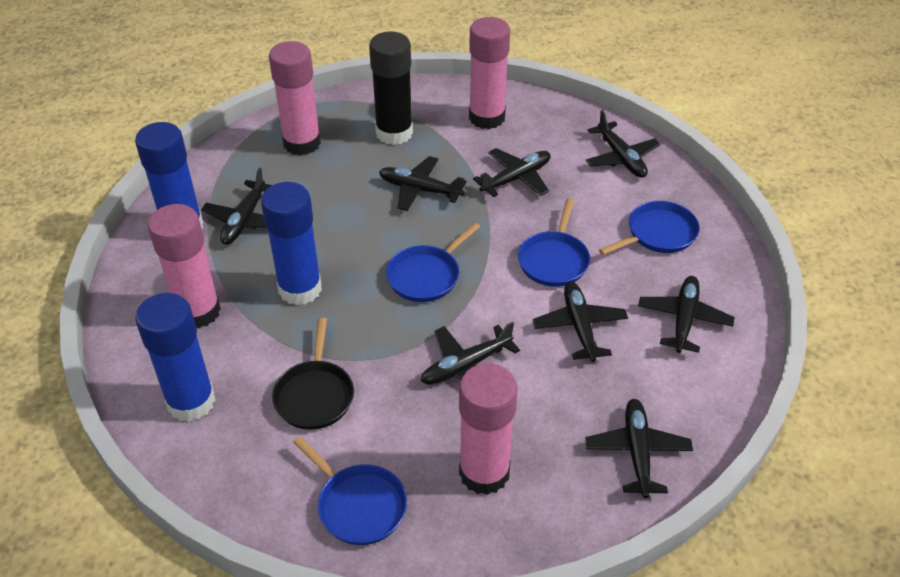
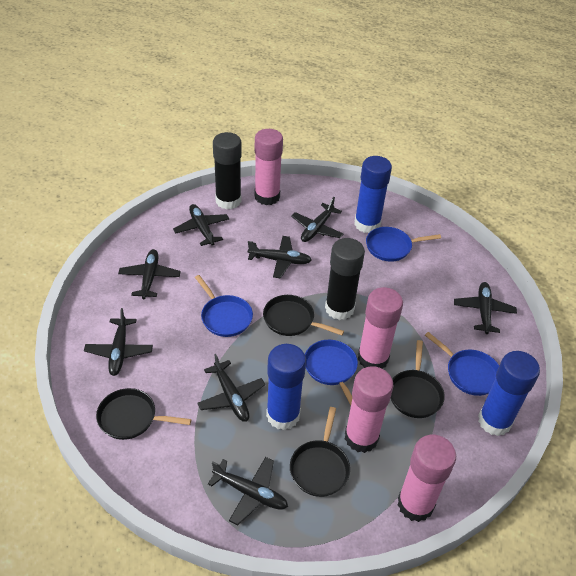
black glue stick: 1 -> 2
black pan: 1 -> 4

